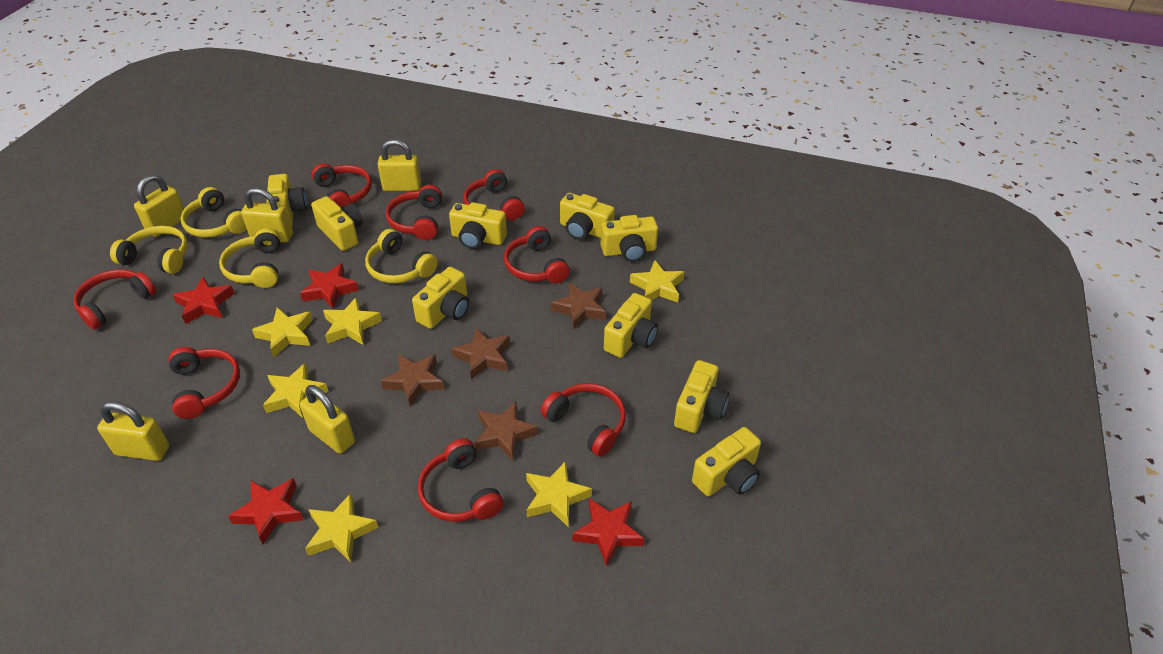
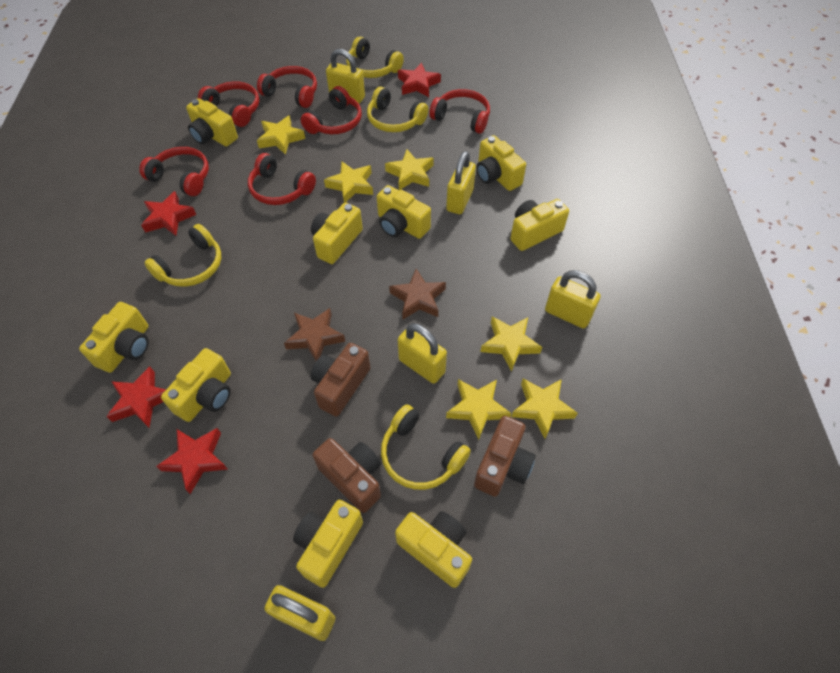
brown camera: 0 -> 3
brown star: 4 -> 2
red headphones: 8 -> 6

